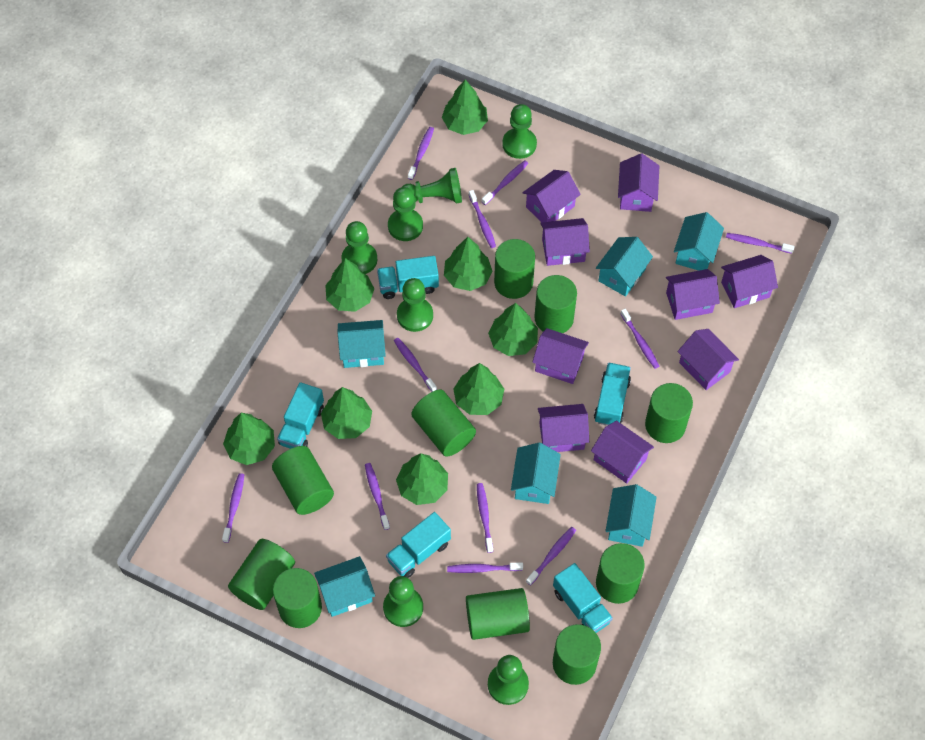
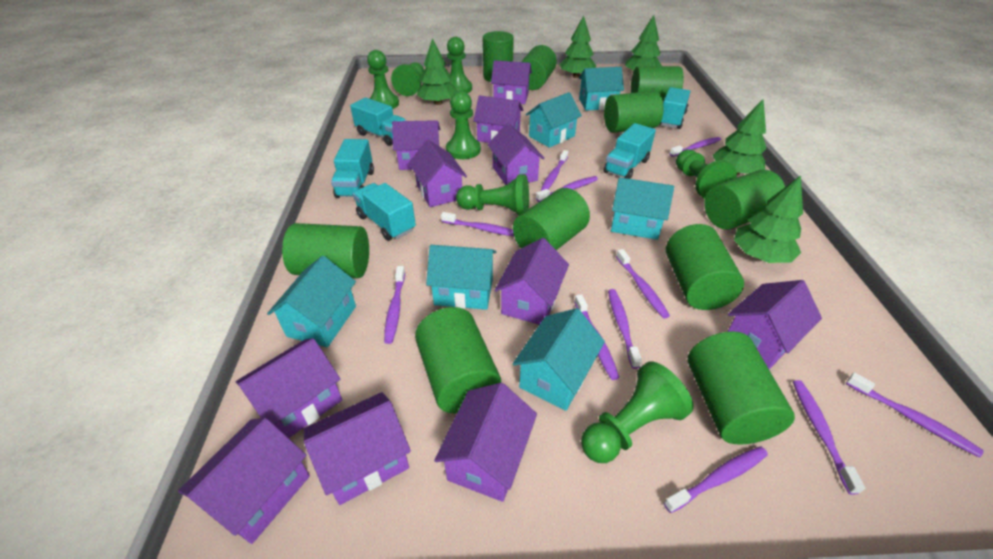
green tree: 8 -> 5
purple house: 9 -> 11

